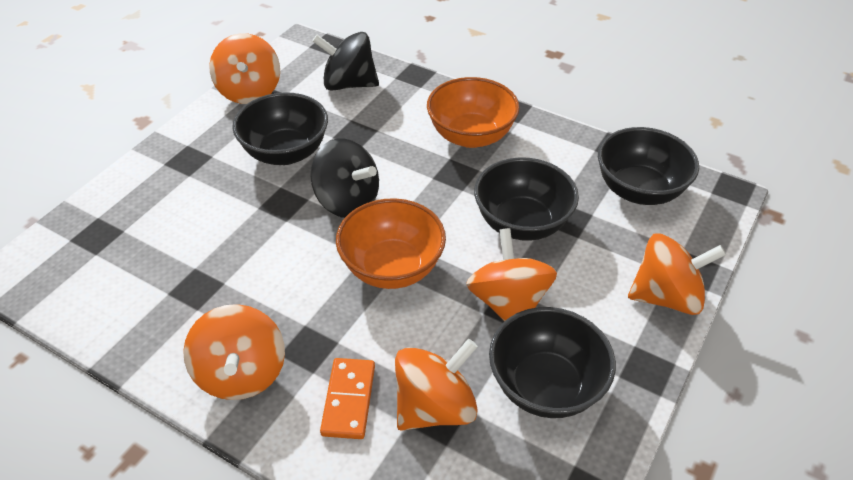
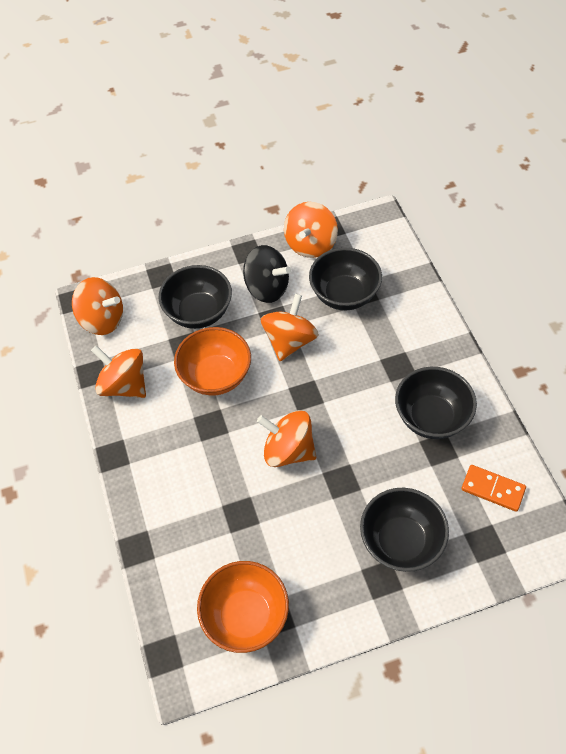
black spinning top: 2 -> 1

